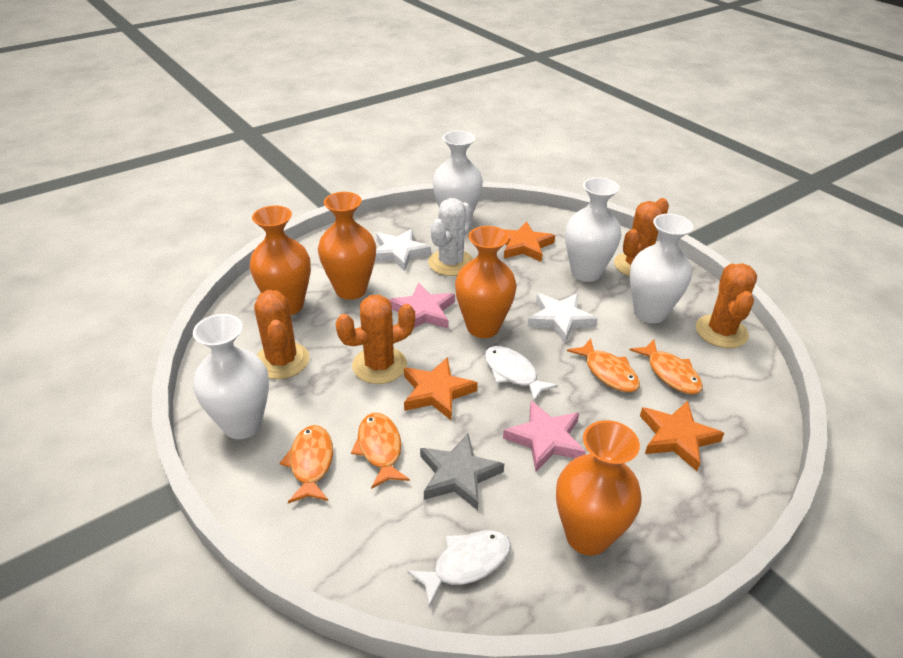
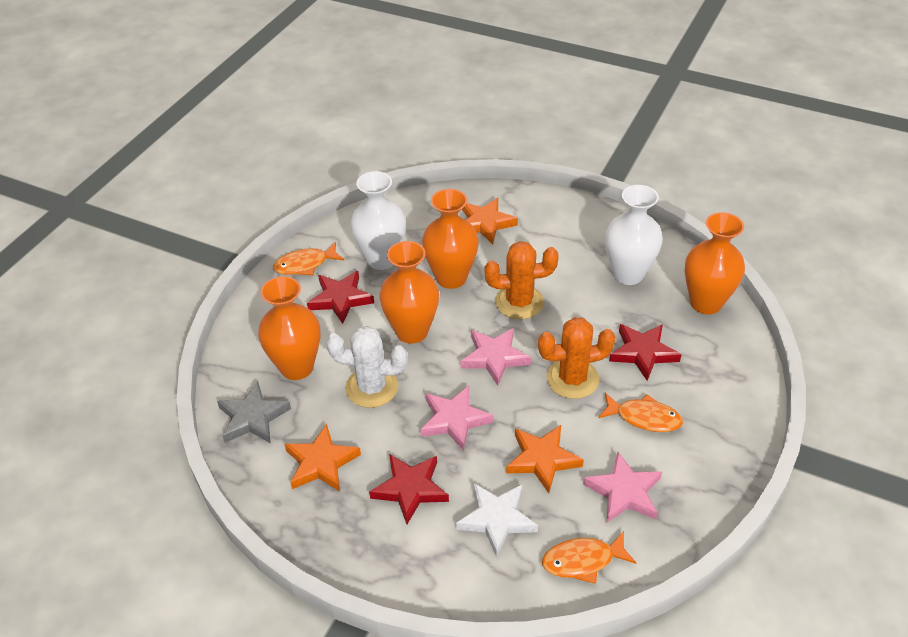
orange cactus: 4 -> 2
orange fish: 4 -> 3
pink star: 2 -> 3
red star: 0 -> 3
white fish: 2 -> 0
white star: 2 -> 1
white vase: 4 -> 2

